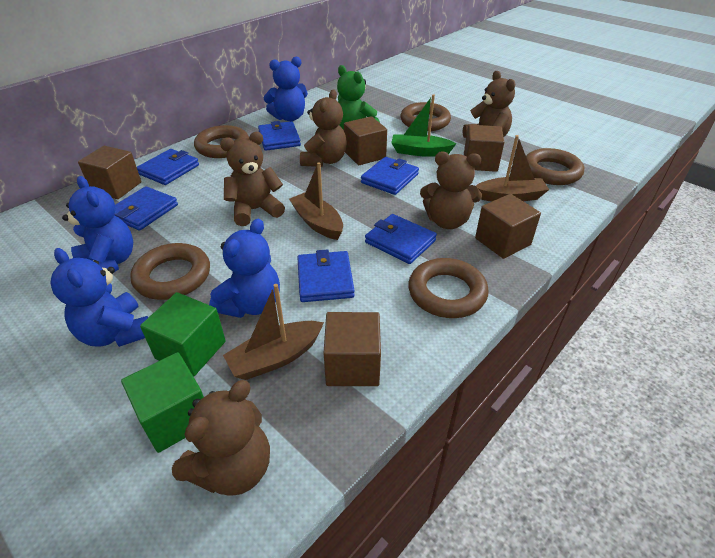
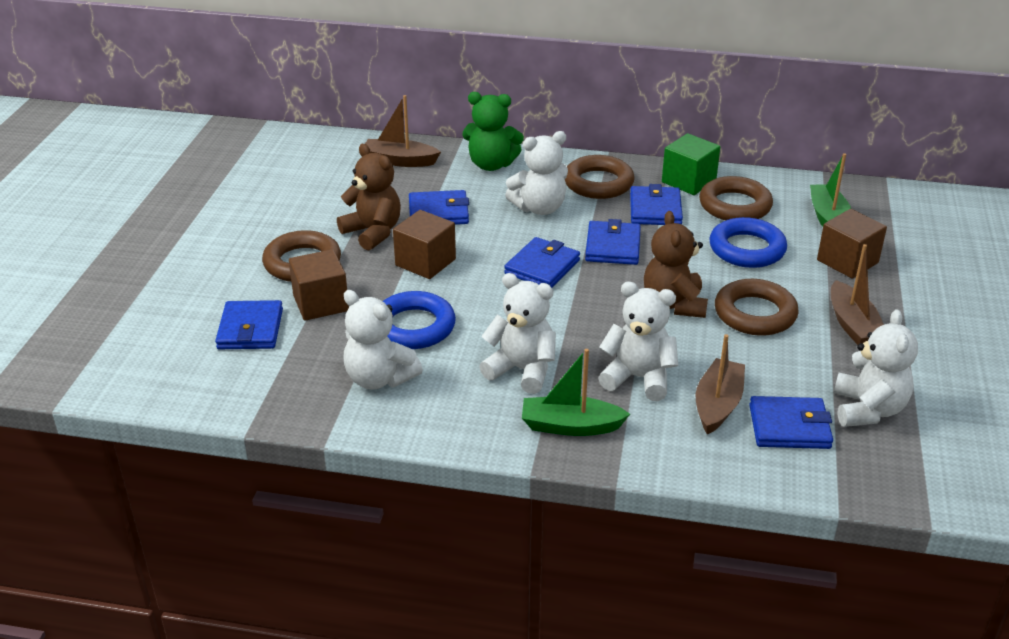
blue ring: 0 -> 2
blue teddy bear: 4 -> 0
brown cube: 5 -> 3
brown ring: 5 -> 4
brown teddy bear: 5 -> 2
green boat: 1 -> 2
green cube: 2 -> 1
white teddy bear: 0 -> 5

